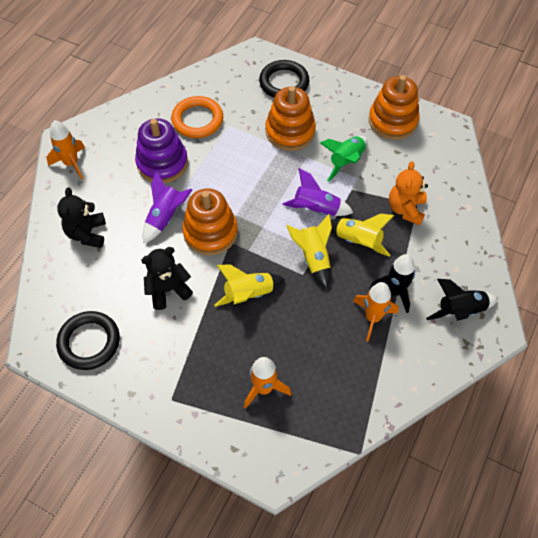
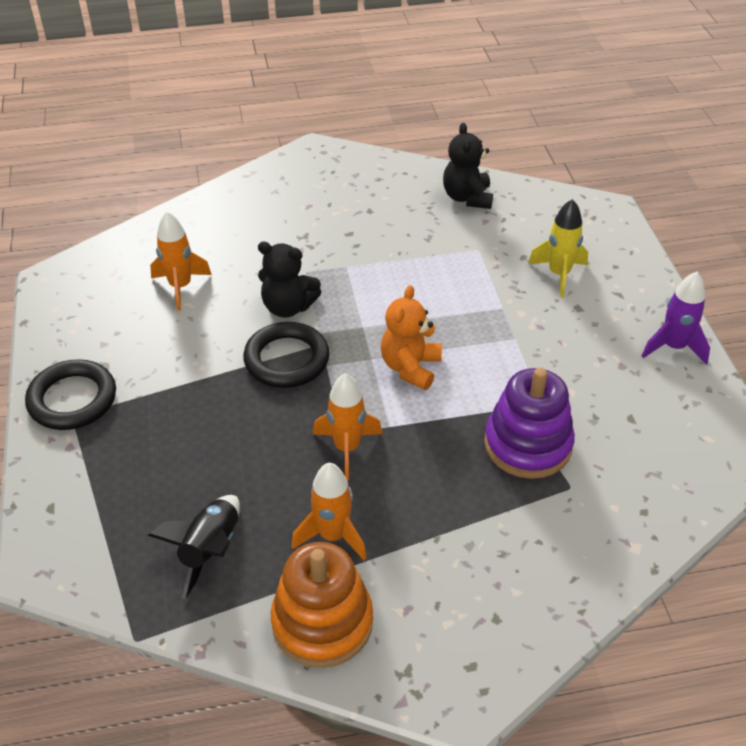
black rocket: 2 -> 1
green rocket: 1 -> 0
orange ring: 1 -> 0
orange stacking toy: 3 -> 1
purple rocket: 2 -> 1
yellow rocket: 3 -> 1

